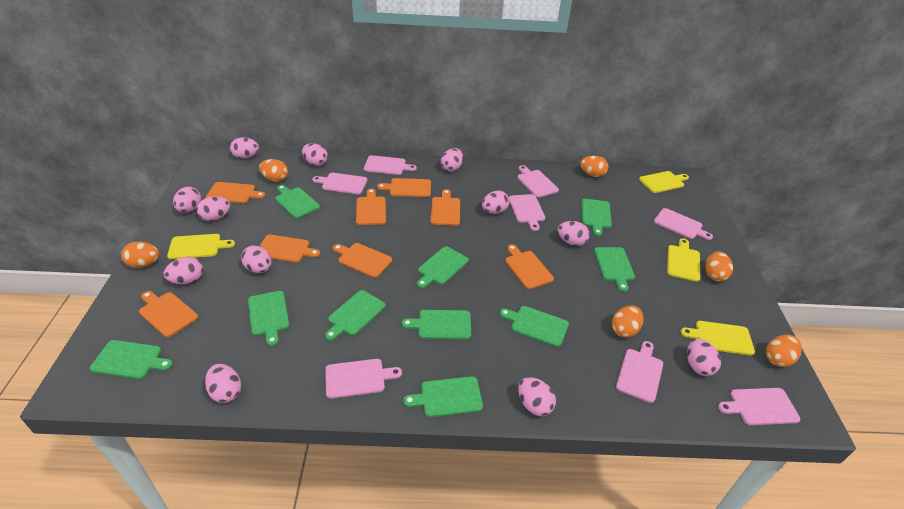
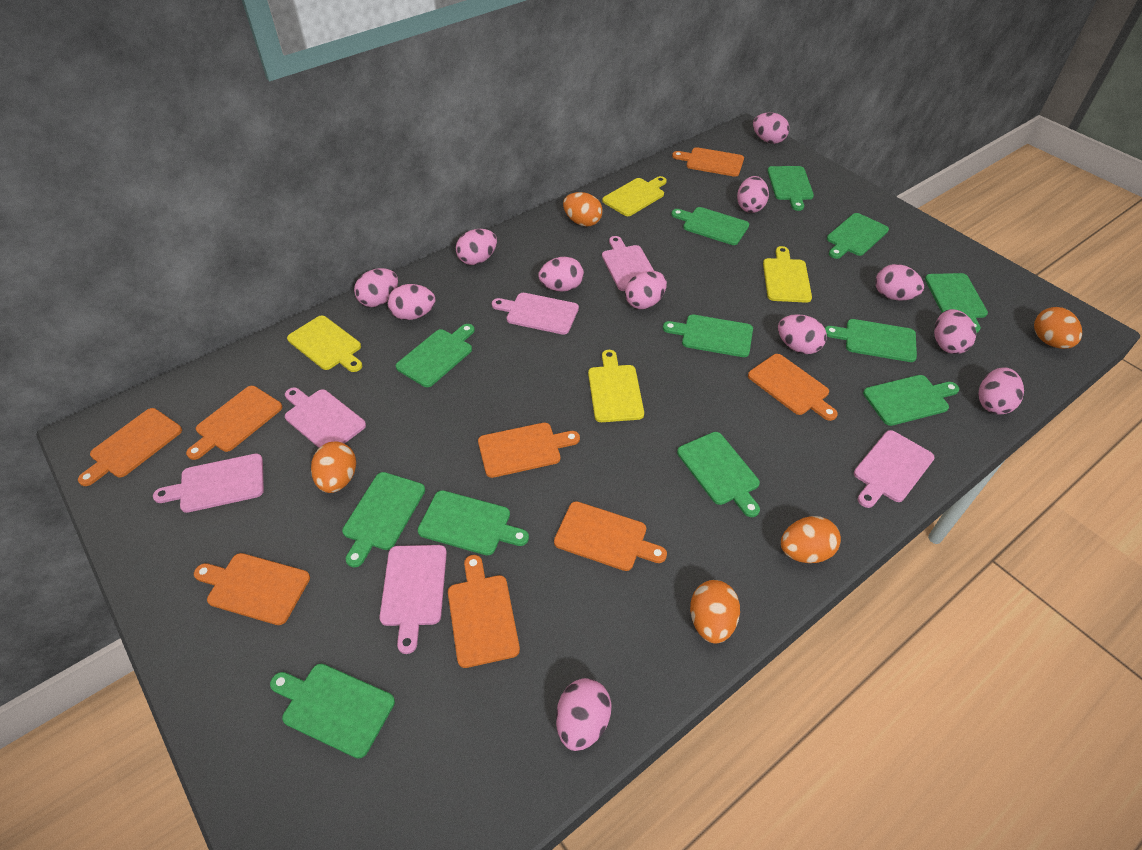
green cutting board: 10 -> 12
orange egg: 6 -> 5
pink cutting board: 8 -> 6

